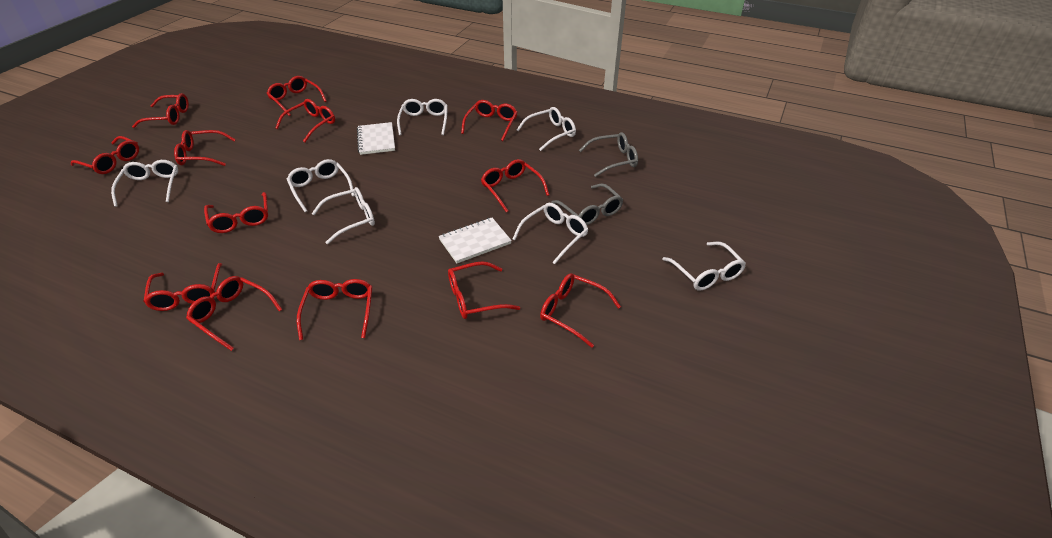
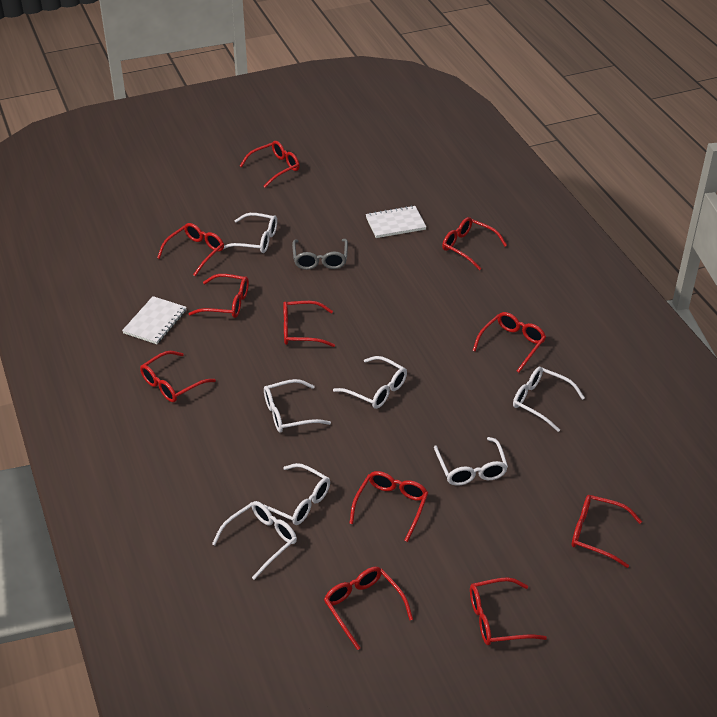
grey glasses: 2 -> 1
red glasses: 13 -> 11

